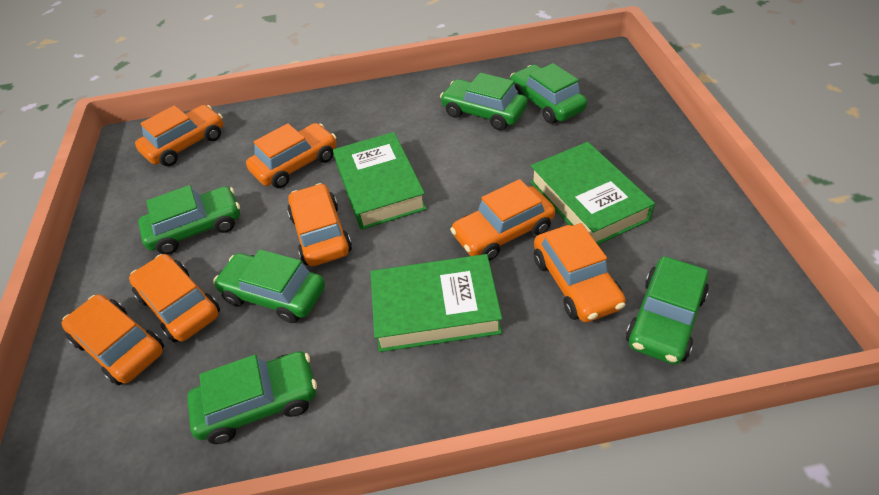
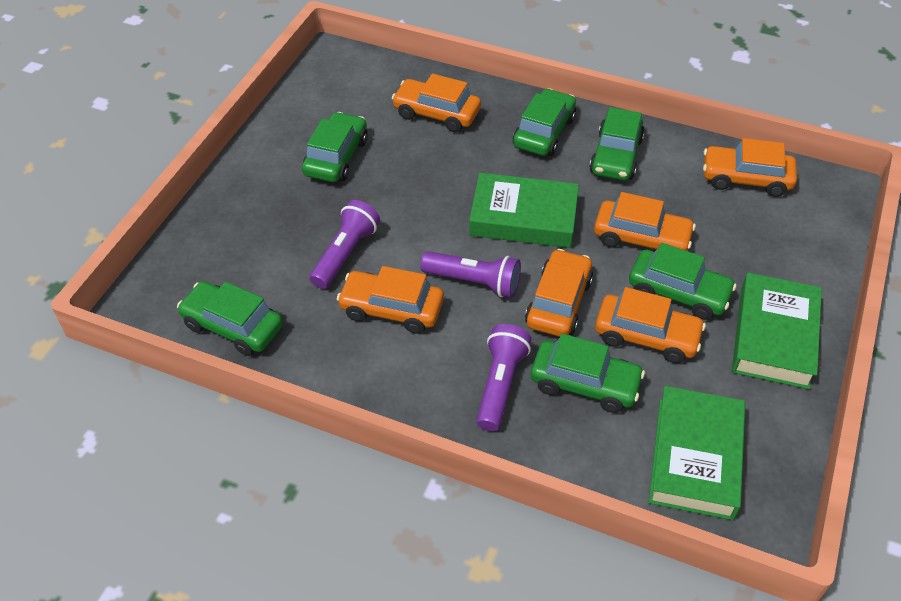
orange car: 7 -> 6
purple flashlight: 0 -> 3

